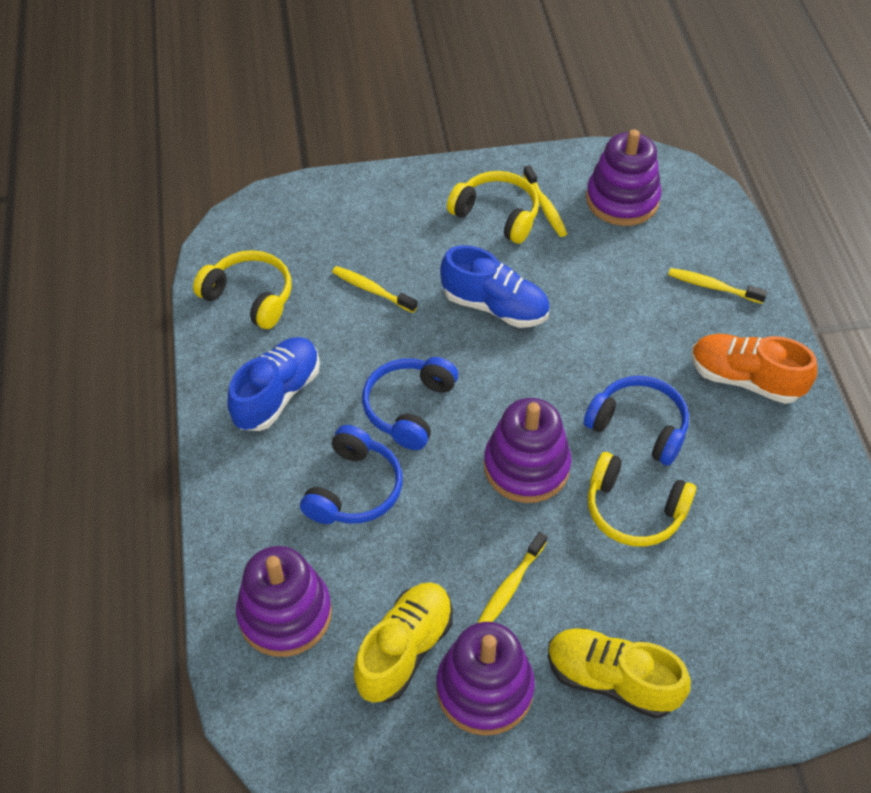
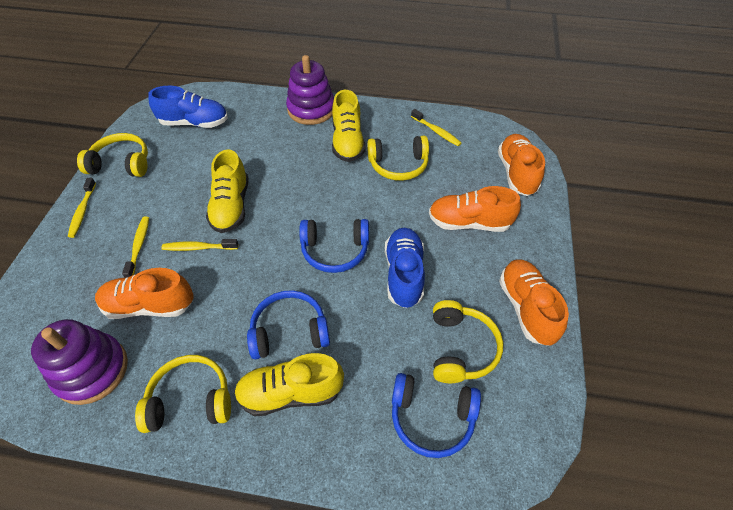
orange shoe: 1 -> 4
purple stacking toy: 4 -> 2
yellow headphones: 3 -> 4
yellow shoe: 2 -> 3

